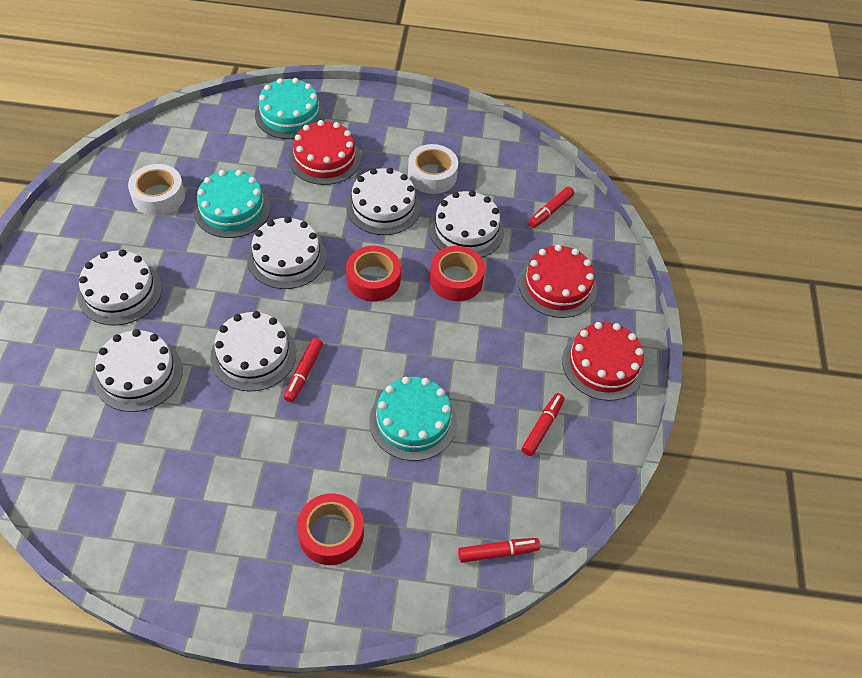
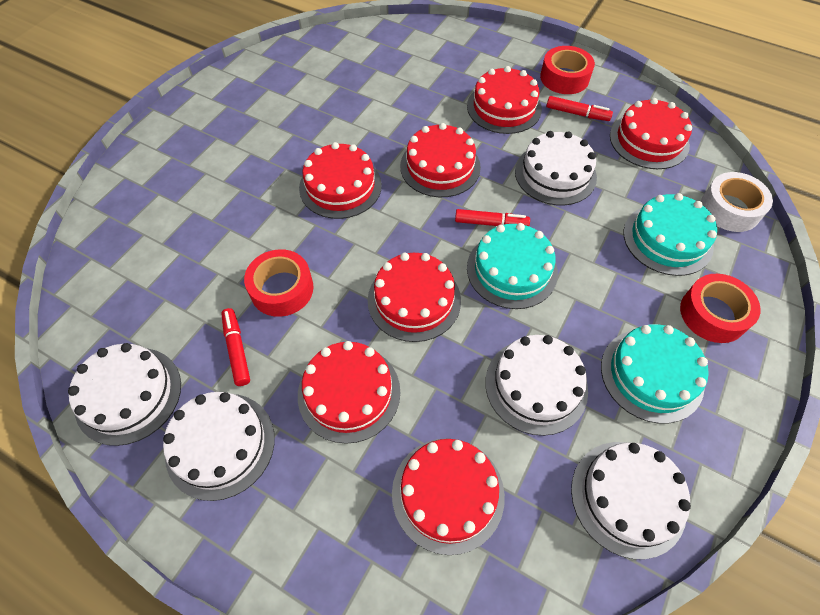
red cake: 3 -> 7
red marker: 4 -> 3
white cake: 6 -> 5
white tape: 2 -> 1

